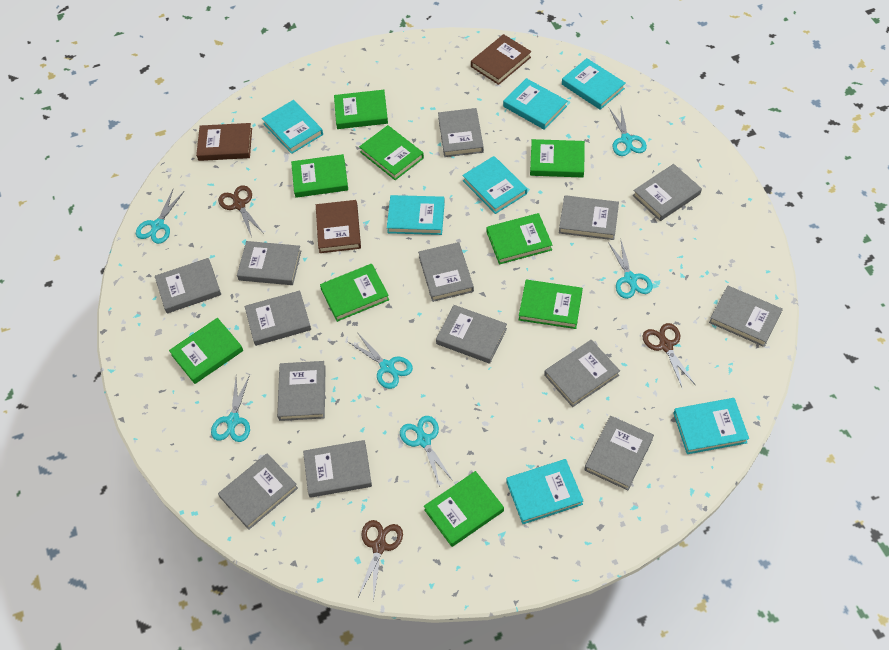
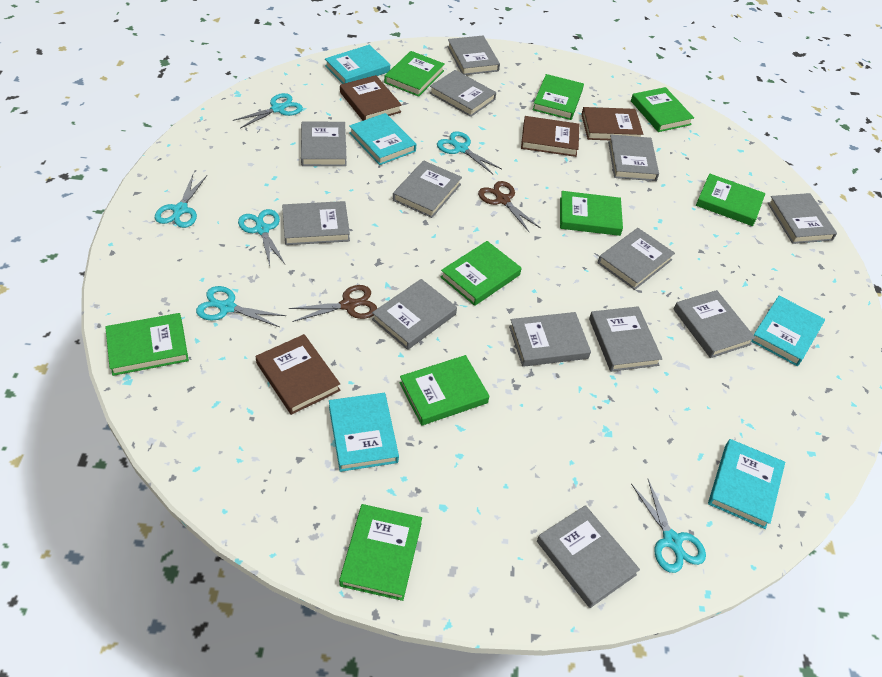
brown book: 3 -> 4
brown scissors: 3 -> 2
grey book: 14 -> 13
turquoise book: 7 -> 5

